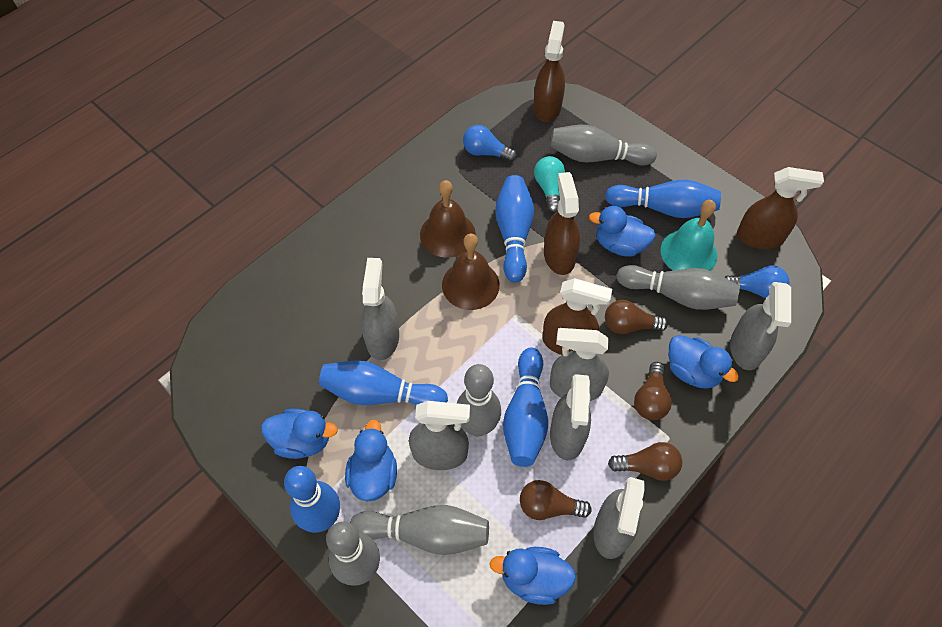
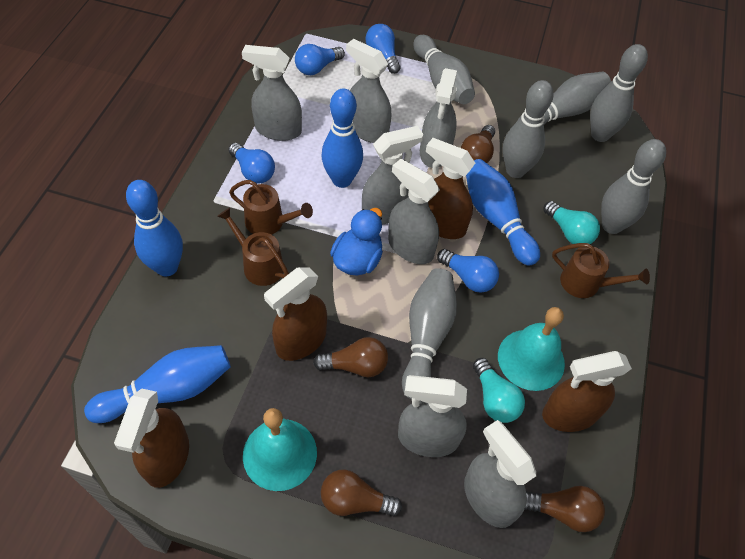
blue bowling pin: 5 -> 4
blue duck: 5 -> 1
blue light bulb: 2 -> 4
brown bell: 2 -> 0
brown watering can: 0 -> 3
grey bowling pin: 5 -> 6
grey spray bottle: 6 -> 7
turquoise bell: 1 -> 2
turquoise light bulb: 1 -> 2

